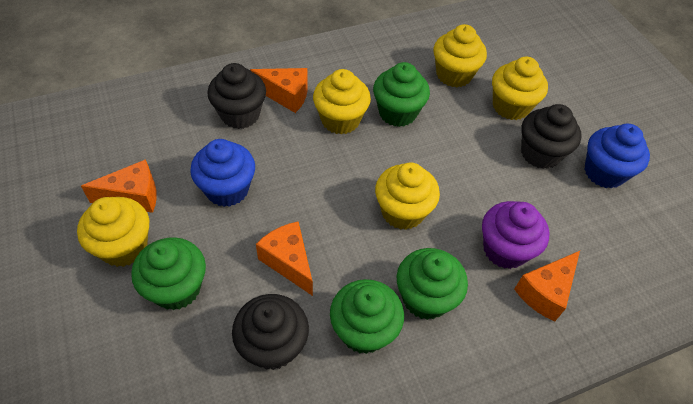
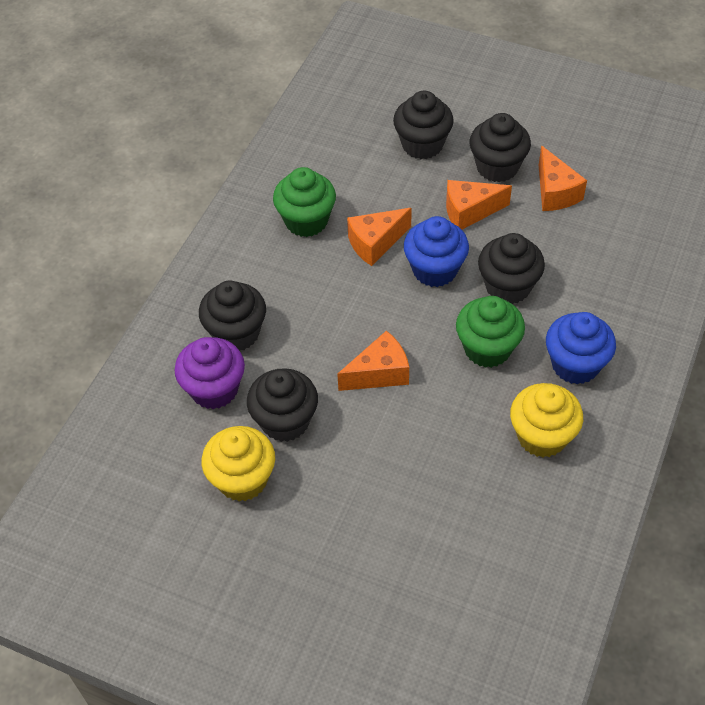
black cupcake: 3 -> 5
green cupcake: 4 -> 2
yellow cupcake: 5 -> 2

